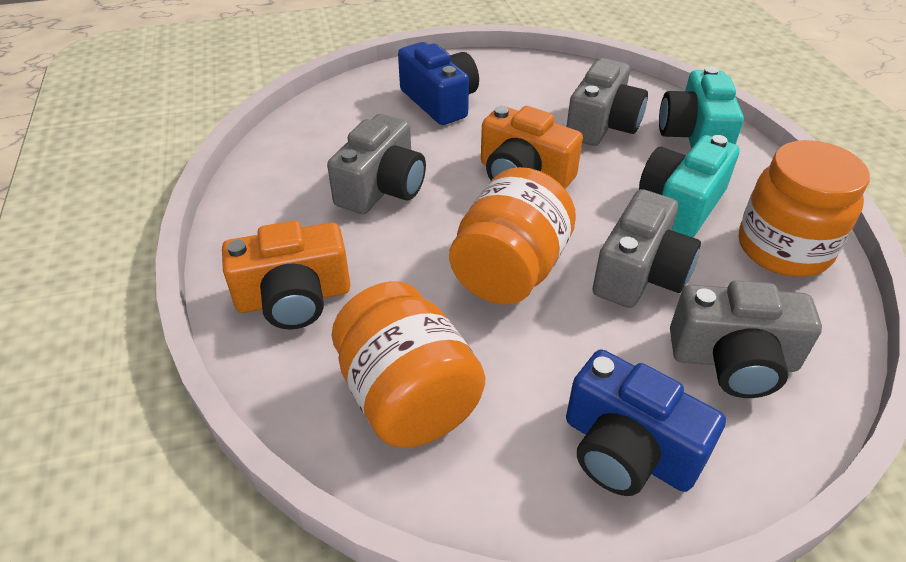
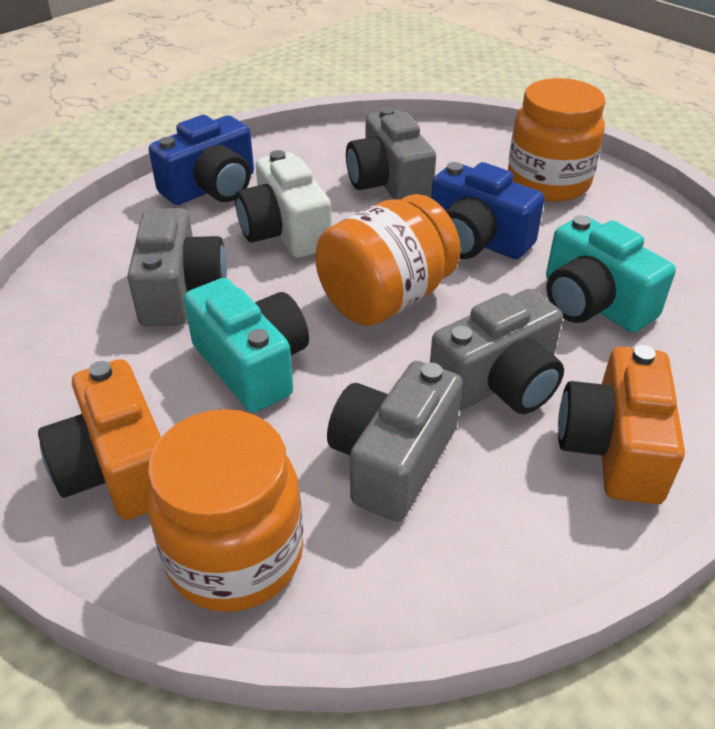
white camera: 0 -> 1

